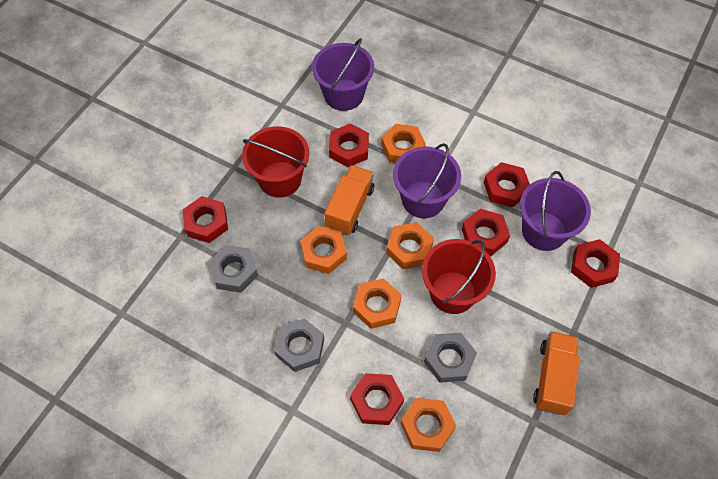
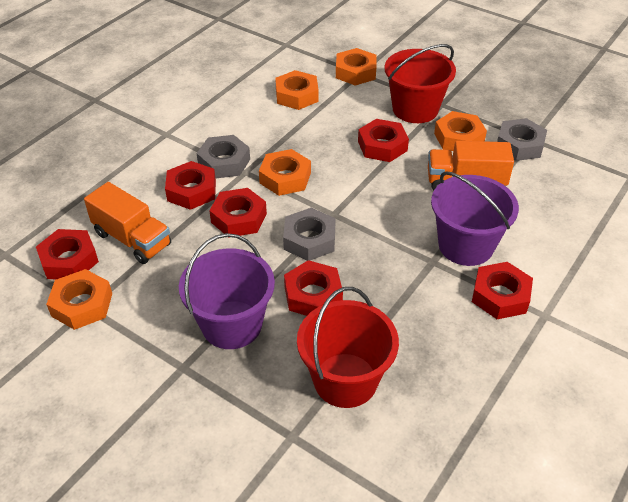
purple bucket: 3 -> 2

